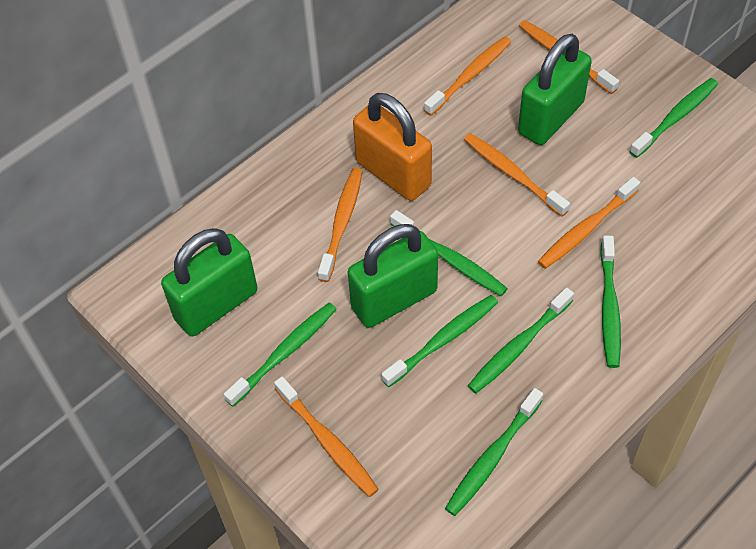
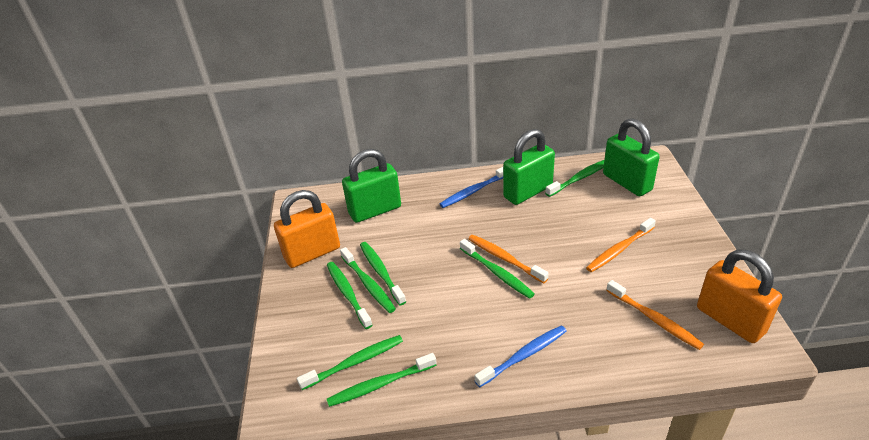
blue toothbrush: 0 -> 2
orange padlock: 1 -> 2
orange toothbrush: 6 -> 3

